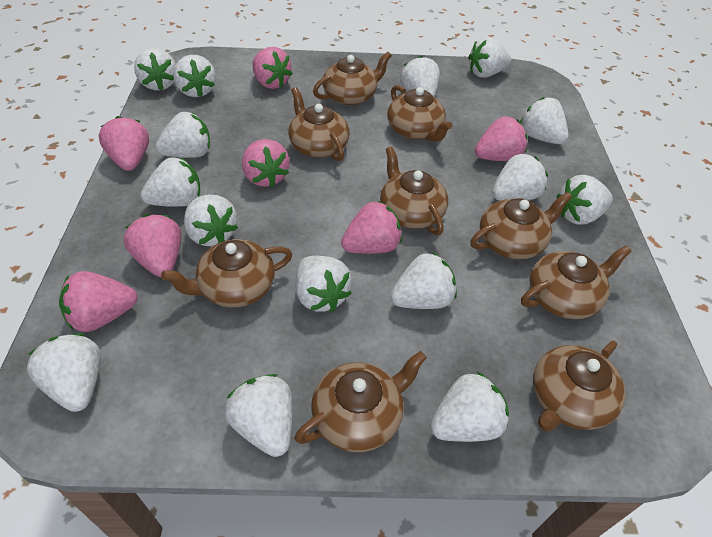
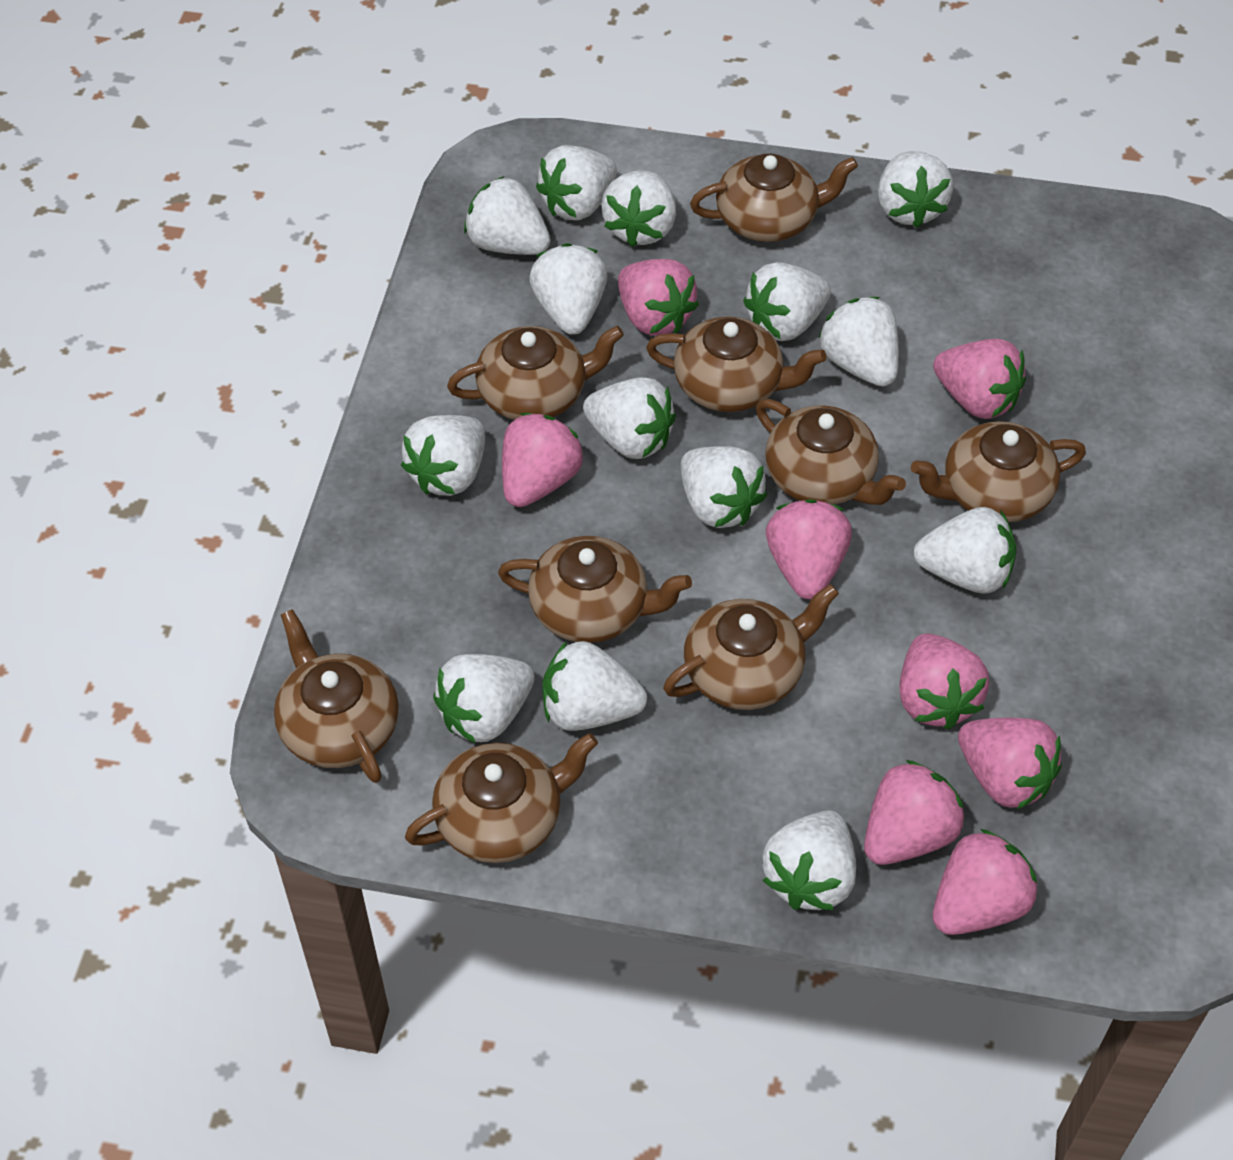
pink strawberry: 7 -> 8
white strawberry: 15 -> 14

